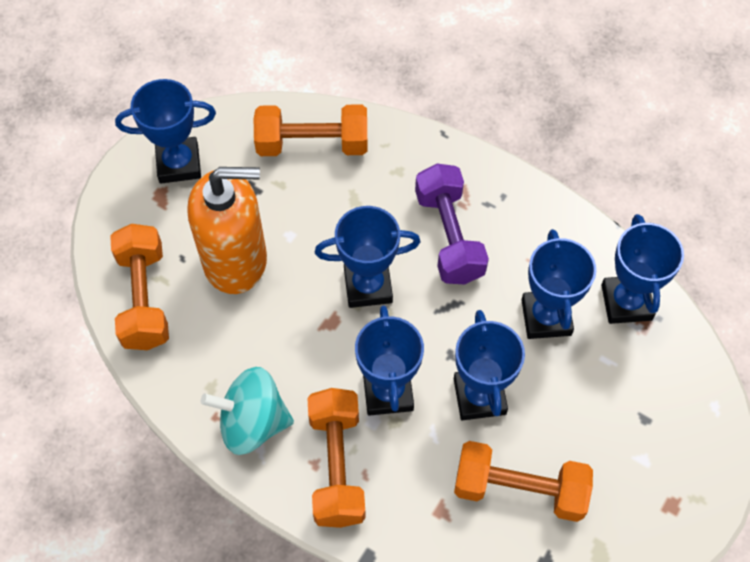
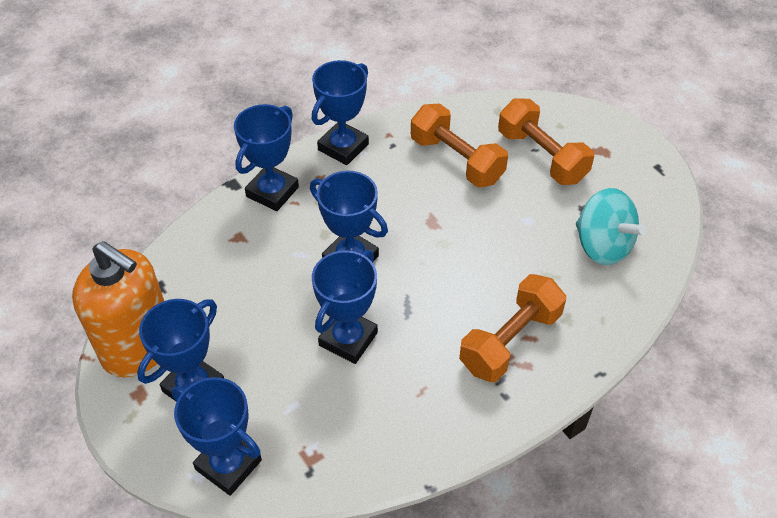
orange dumbbell: 4 -> 3
purple dumbbell: 1 -> 0

